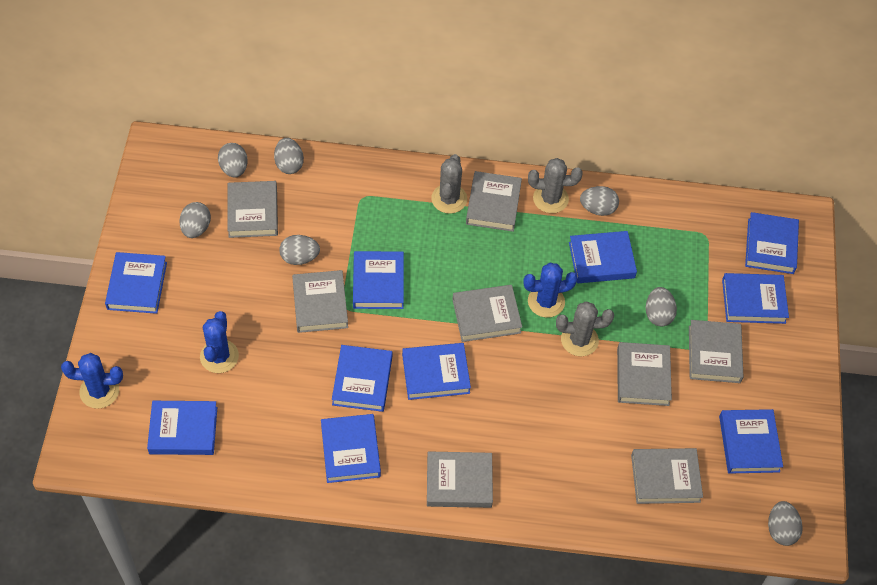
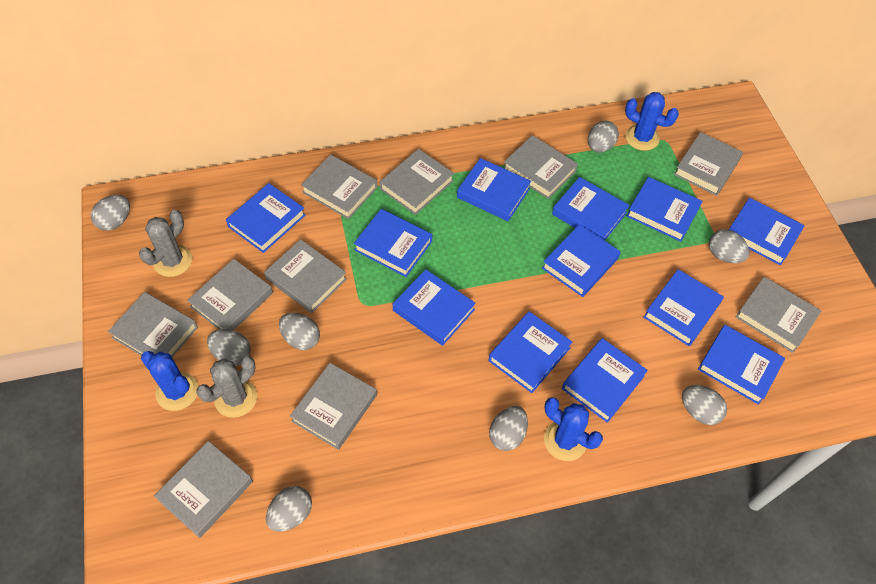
blue book: 10 -> 12
grey book: 8 -> 10
grey cactus: 3 -> 2
grey egg: 7 -> 8

